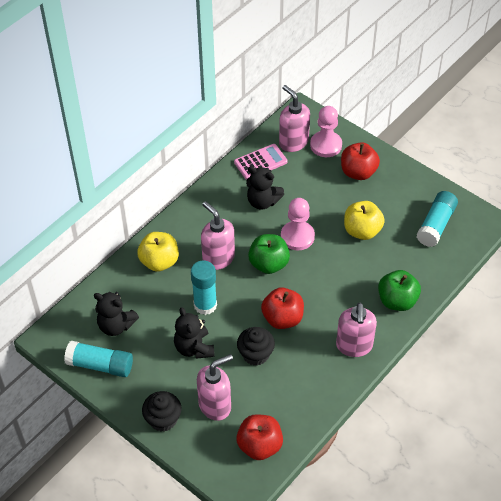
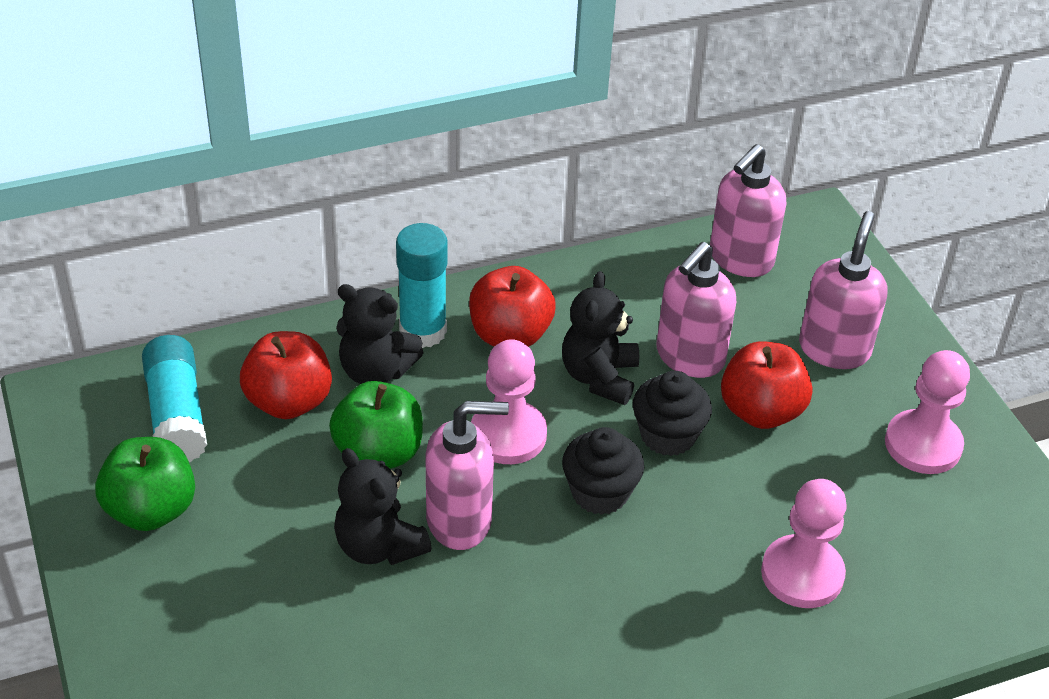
pink calculator: 1 -> 0
pink pawn: 2 -> 3
turquoise glue stick: 3 -> 2
yellow apple: 2 -> 0

